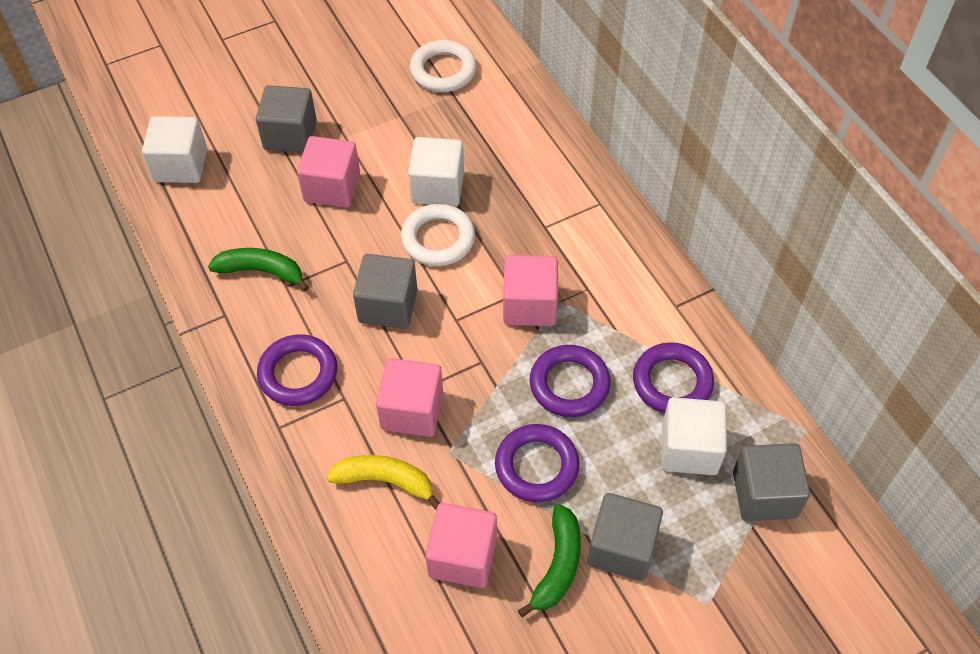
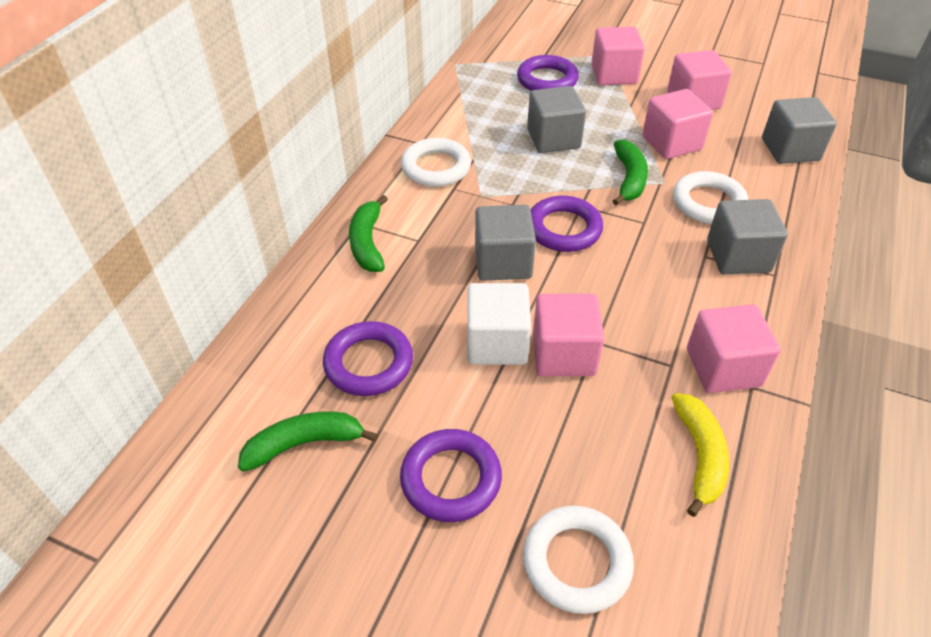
green banana: 2 -> 3
pink cube: 4 -> 5
white cube: 3 -> 1
white ring: 2 -> 3

